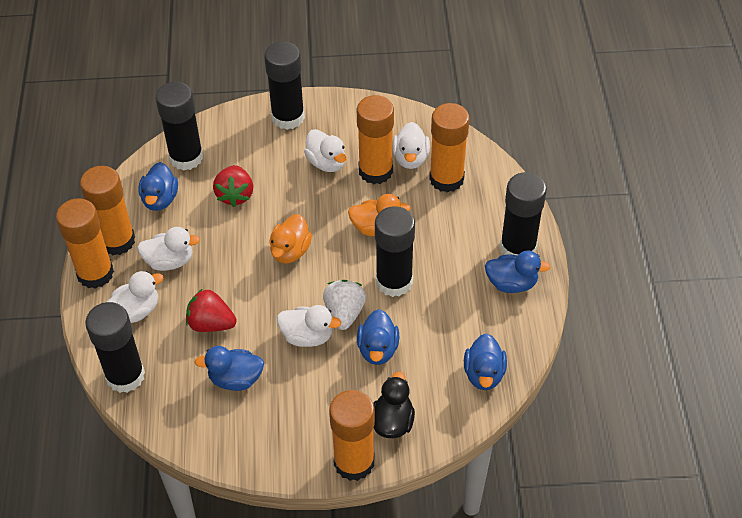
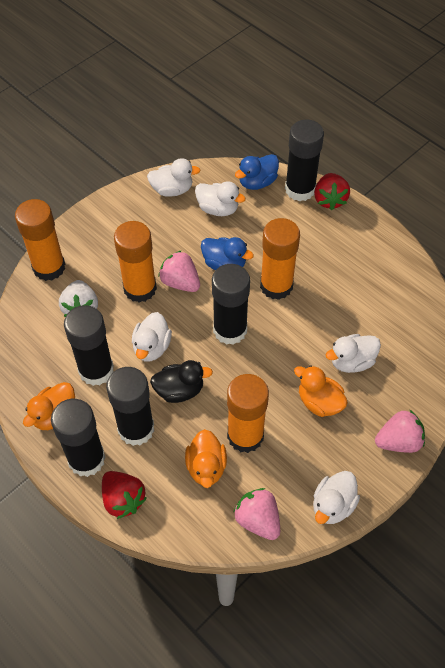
blue duck: 5 -> 2
orange duck: 2 -> 3
orange glue stick: 5 -> 4
pink strawberry: 0 -> 3

